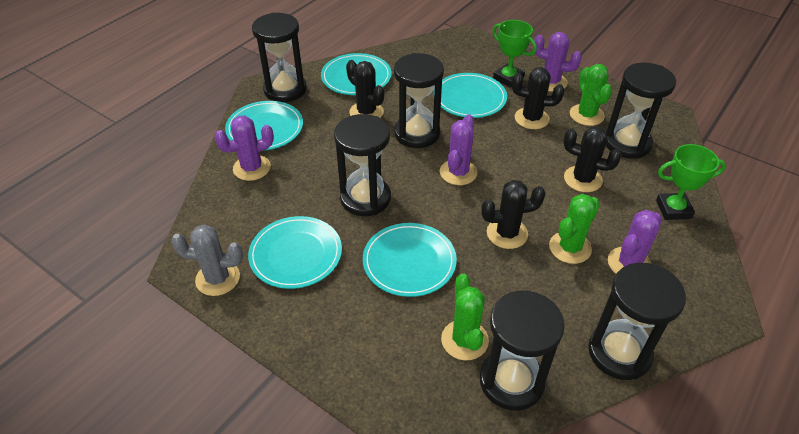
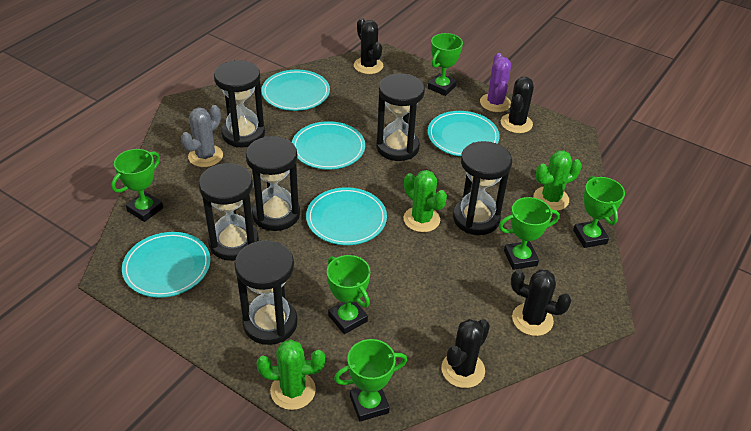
green trophy: 2 -> 6
purple cactus: 4 -> 1

